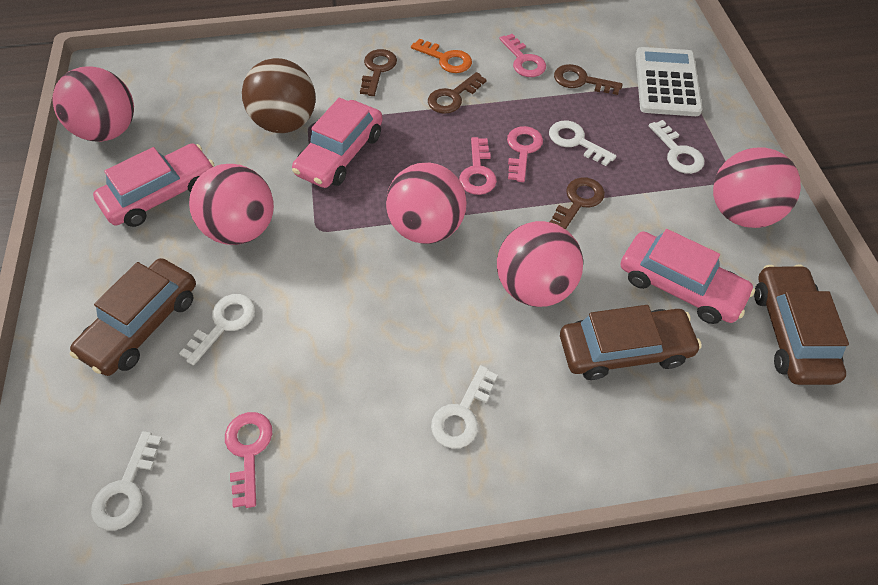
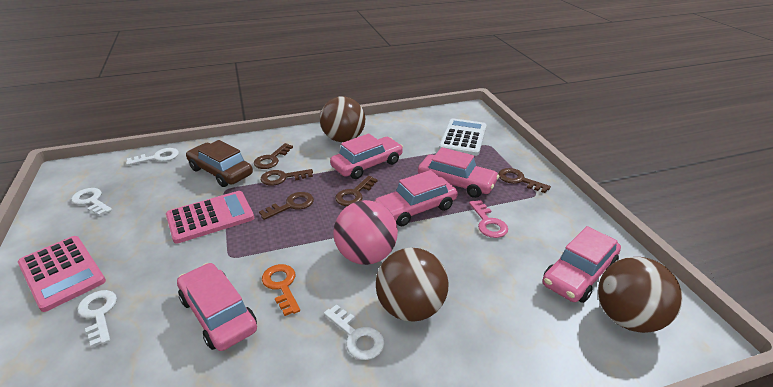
brown ball: 1 -> 3
brown car: 3 -> 1
brown key: 4 -> 5
pink ball: 5 -> 1
pink calculator: 0 -> 2
pink car: 3 -> 5
pink key: 4 -> 1
white key: 5 -> 4

